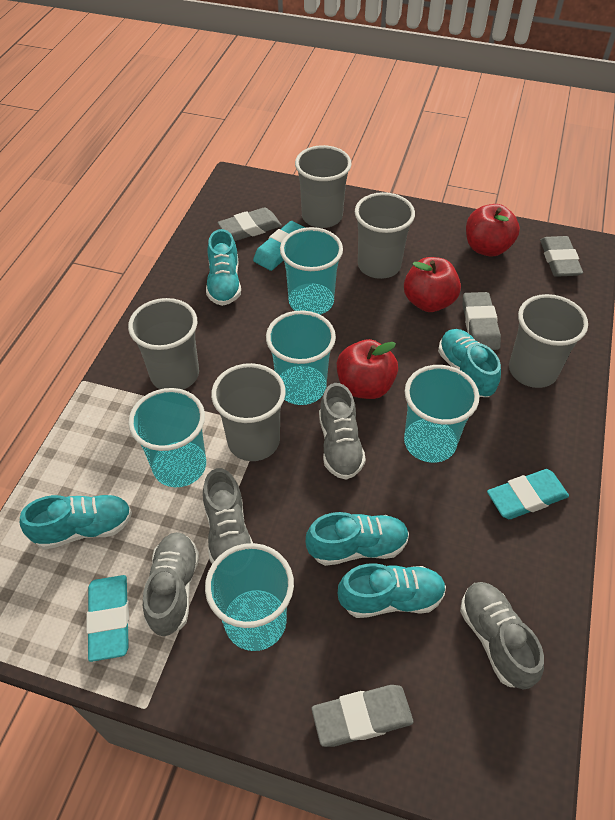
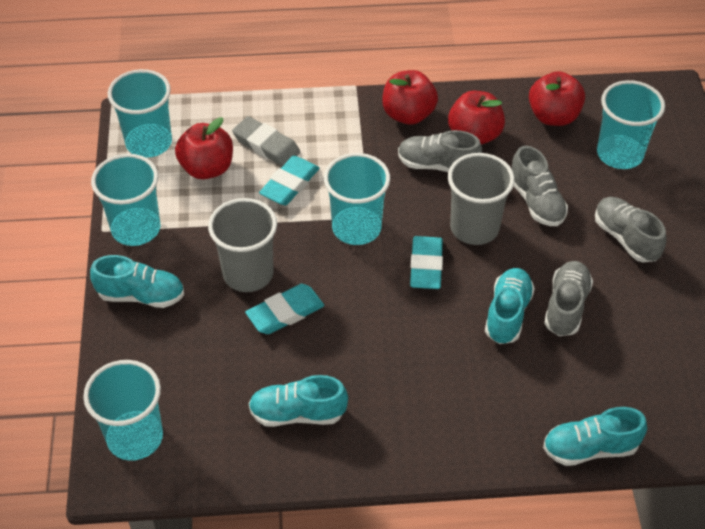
grey cup: 5 -> 2
grey eraser: 4 -> 1
red apple: 3 -> 4
turquoise shoe: 5 -> 4

